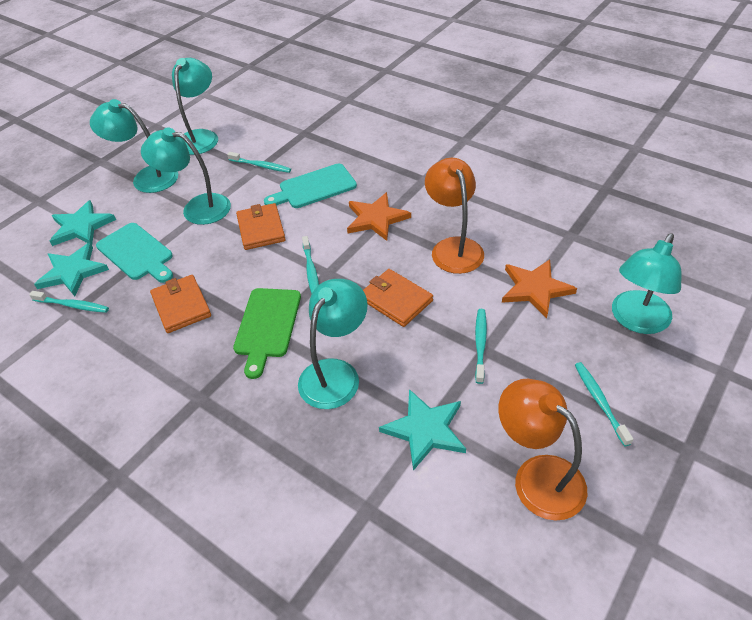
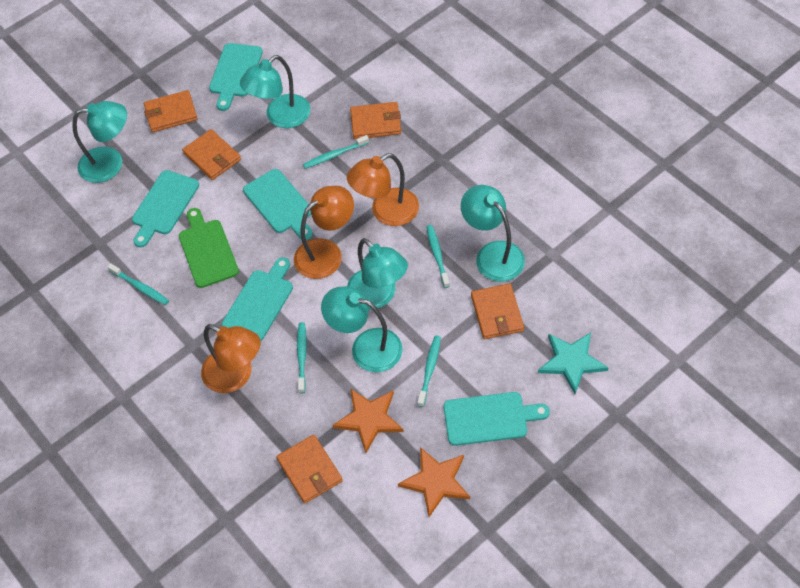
orange lamp: 2 -> 3
orange wallet: 3 -> 5
turquoise cutting board: 2 -> 5
turquoise star: 3 -> 1

